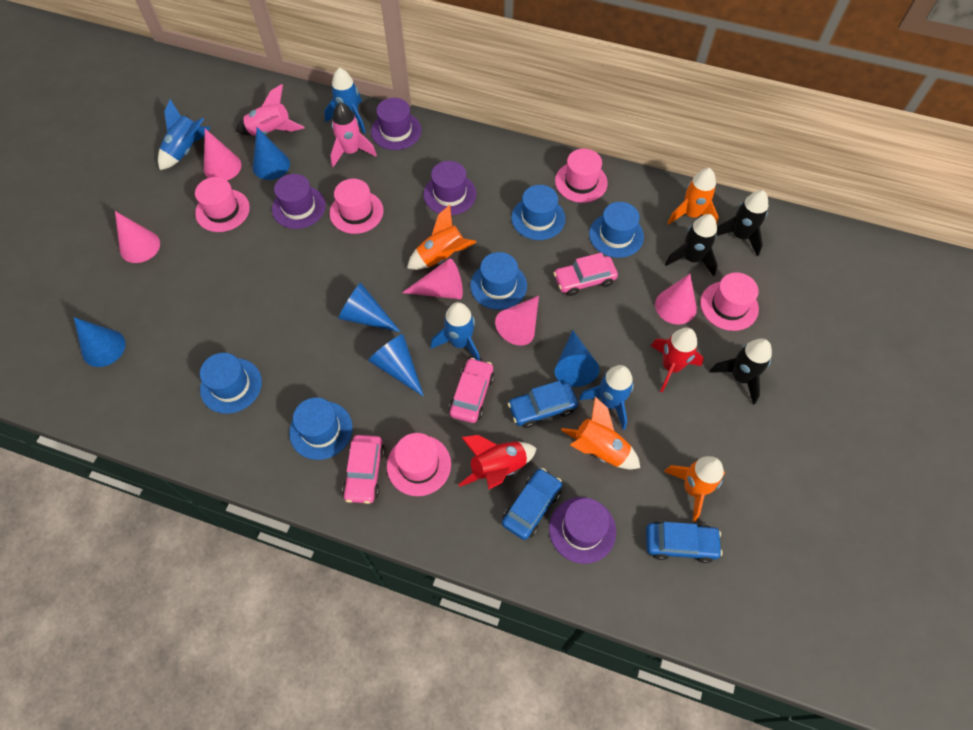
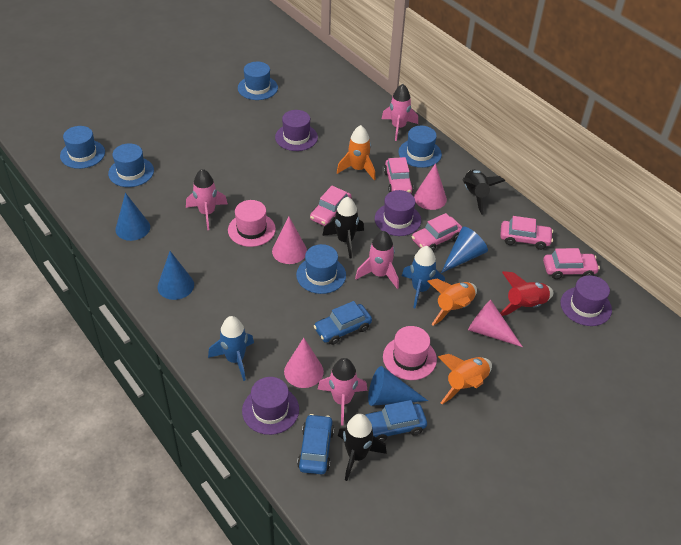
blue cone: 5 -> 4
blue rocket: 4 -> 2
orange rocket: 4 -> 3
pink car: 3 -> 5
pink cone: 5 -> 4
pink hat: 5 -> 2
pink rocket: 2 -> 4
red rocket: 2 -> 1

